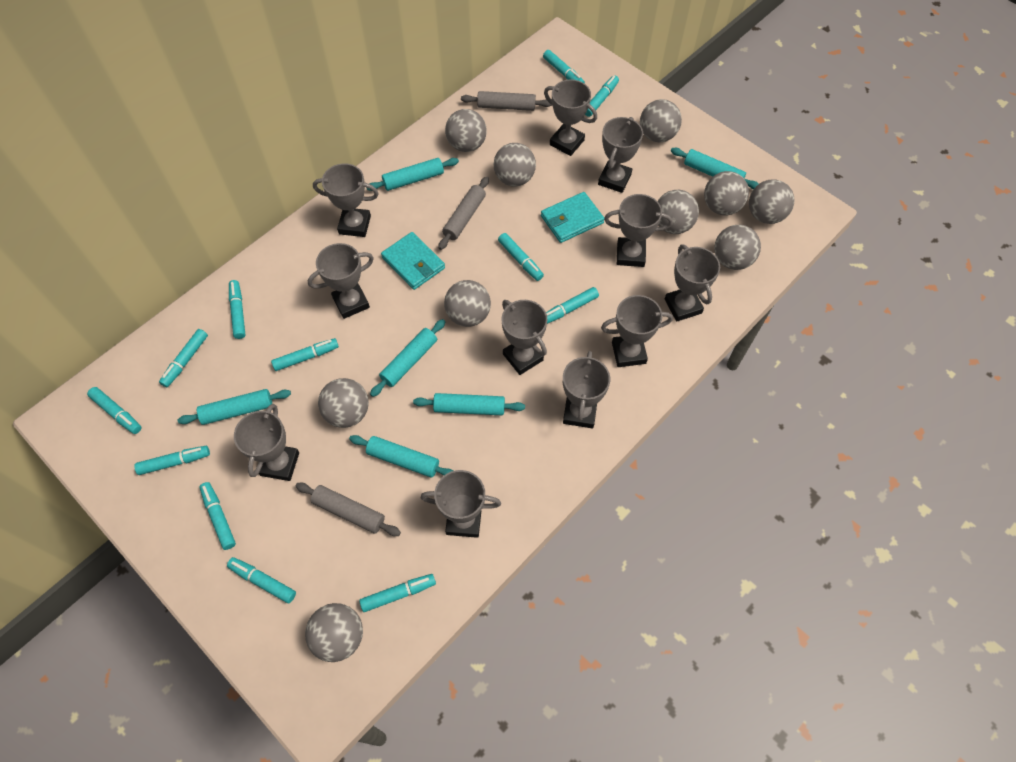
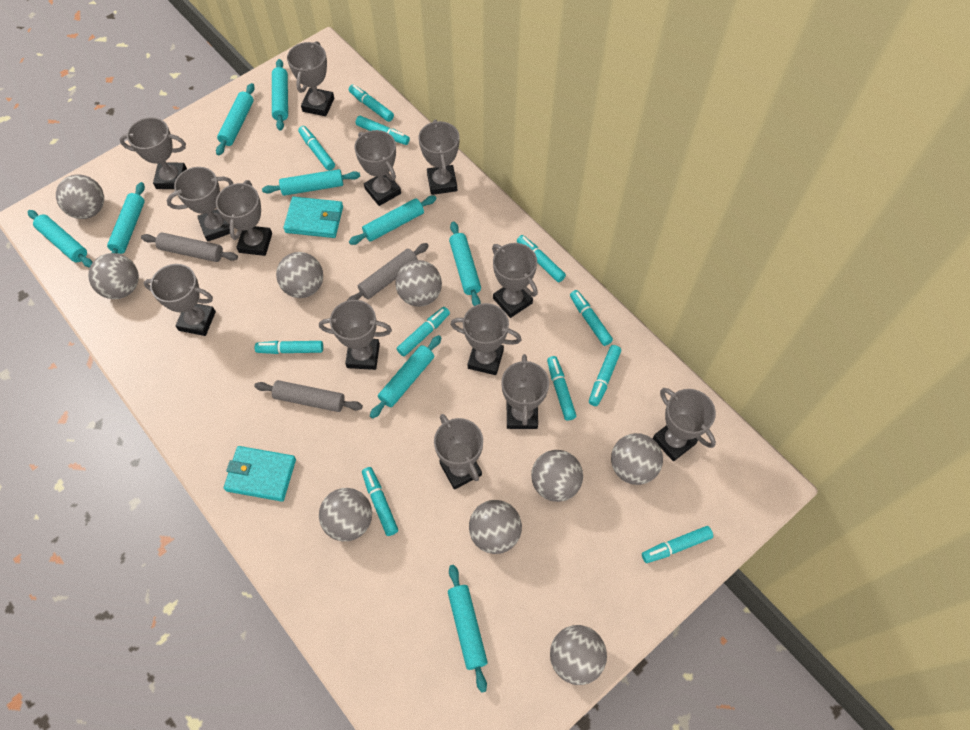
grey ball: 10 -> 9
grey trophy: 11 -> 13
turquoise marker: 12 -> 11
turquoise rolling pin: 6 -> 9

